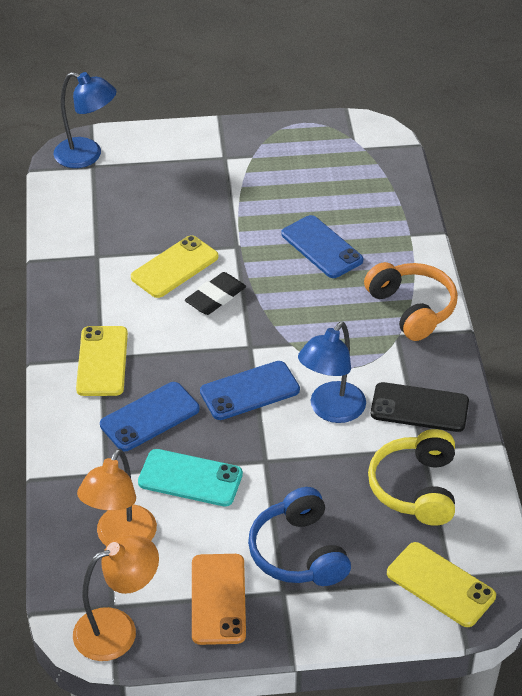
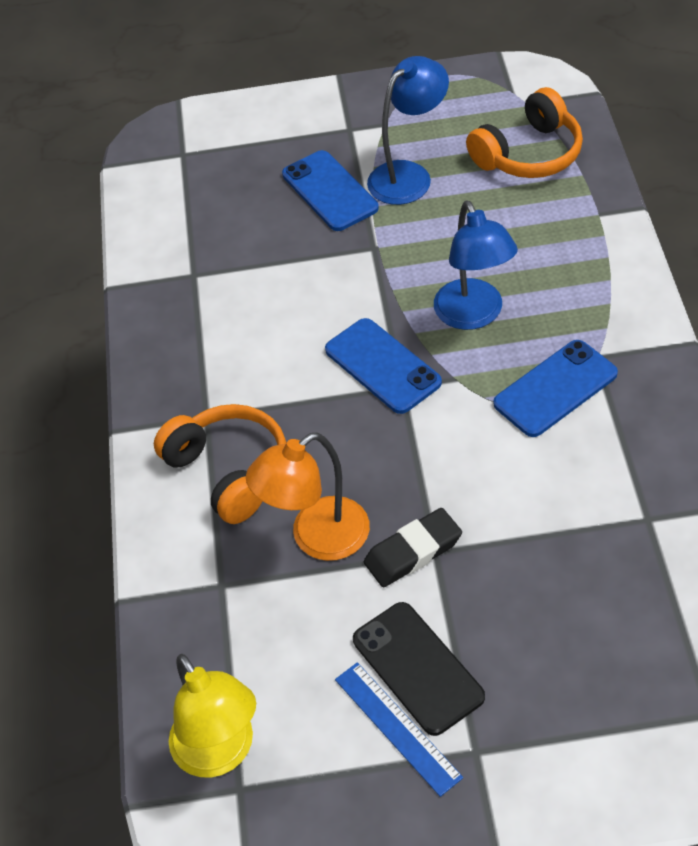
blue headphones: 1 -> 0
blue ruler: 0 -> 1
orange headphones: 1 -> 2
orange lamp: 2 -> 1
orange phone: 1 -> 0
turquoise phone: 1 -> 0
yellow headphones: 1 -> 0
yellow lamp: 0 -> 1
yellow phone: 3 -> 0

